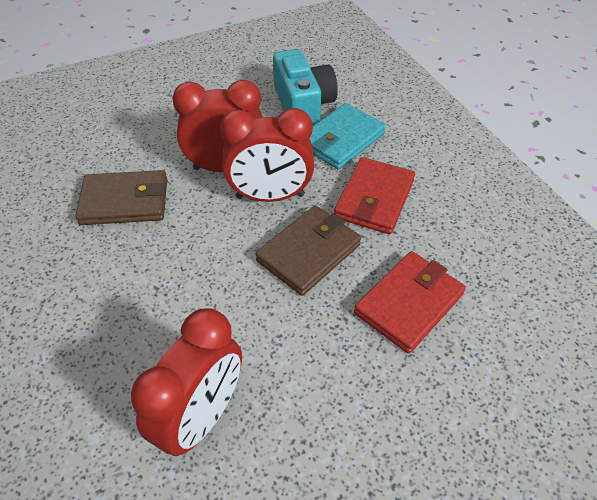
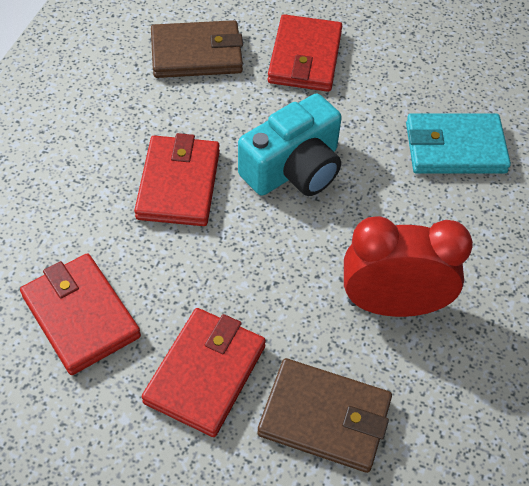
red clock: 3 -> 1
red wallet: 2 -> 4

